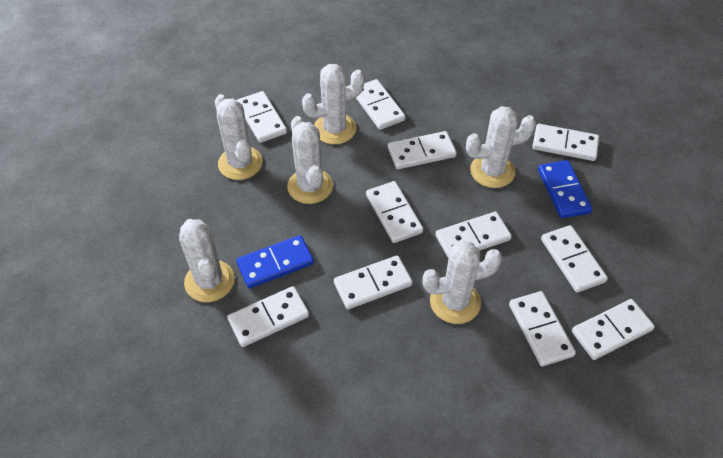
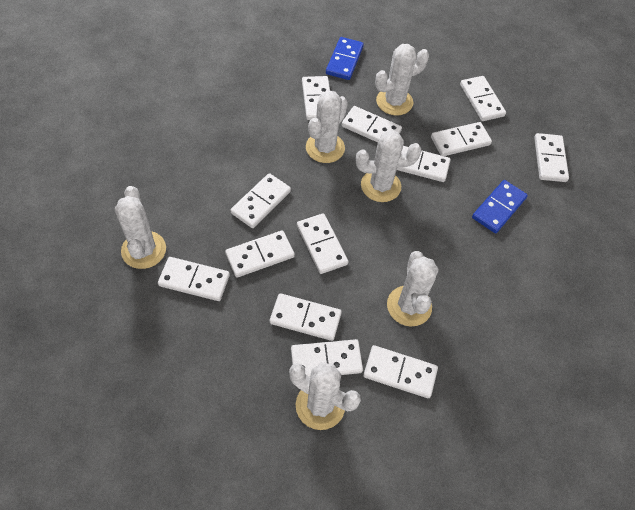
white domino: 11 -> 13

